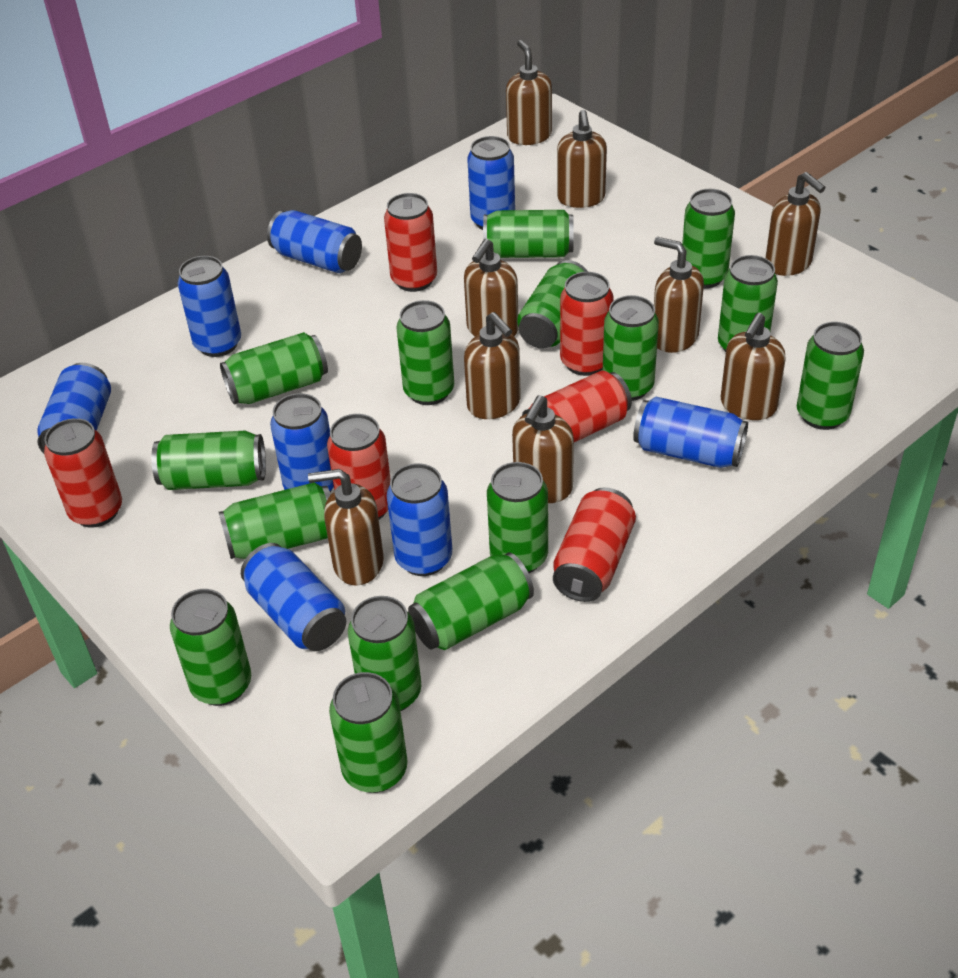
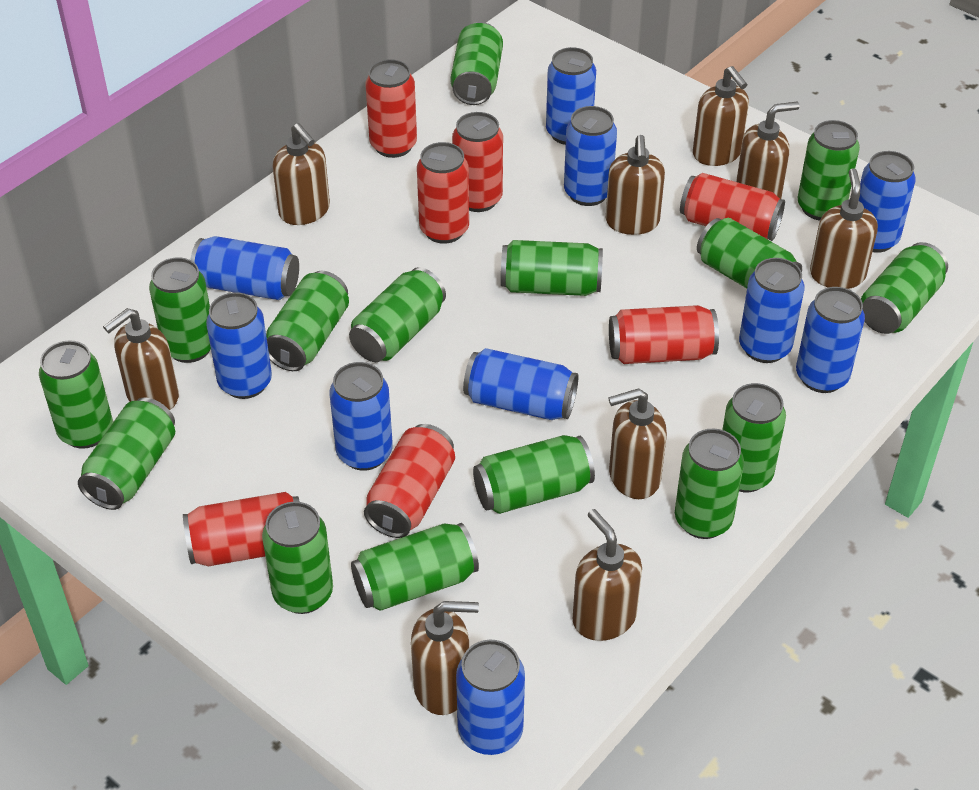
blue can: 8 -> 10
red can: 6 -> 7

